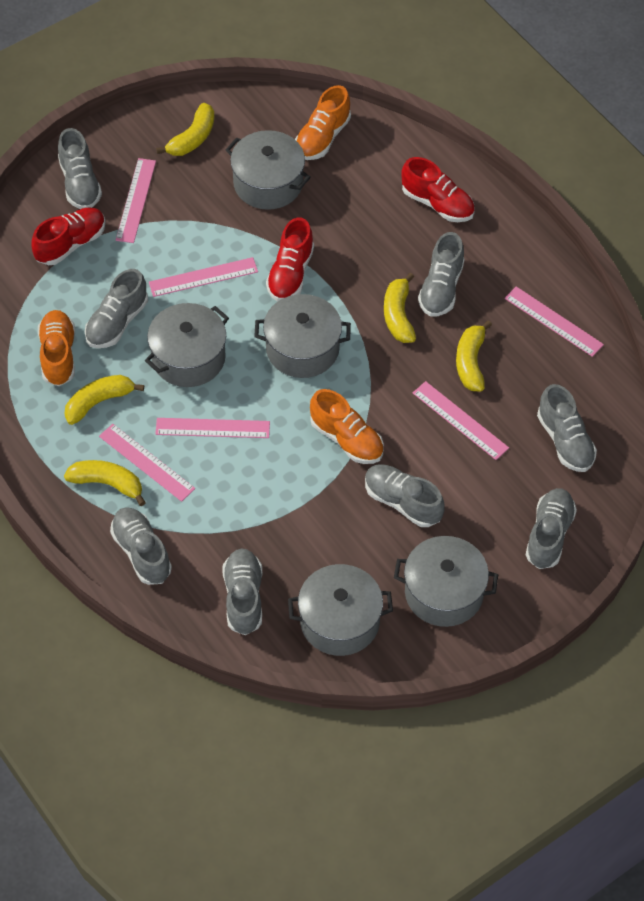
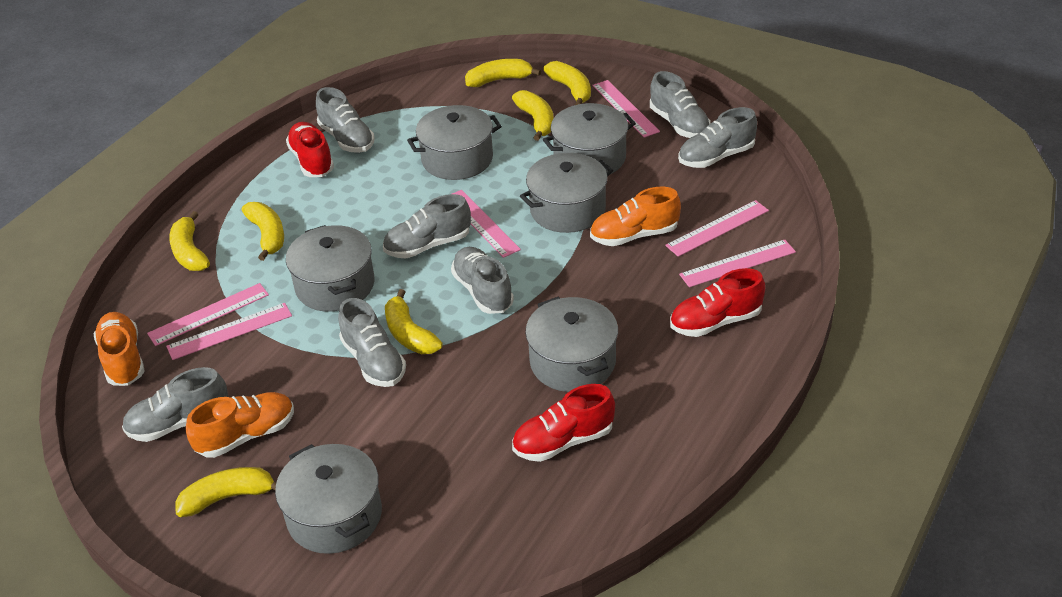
grey pot: 5 -> 6
grey shoe: 8 -> 7
yellow banana: 5 -> 7

